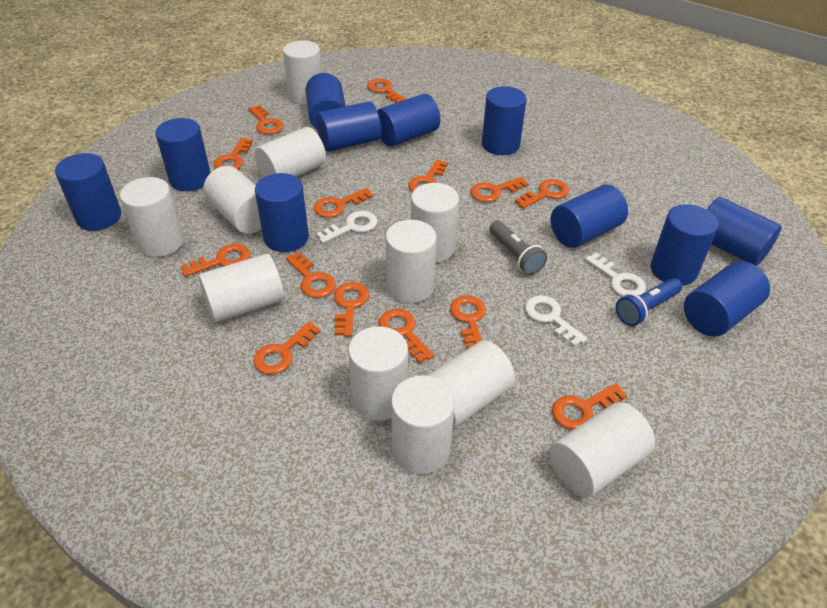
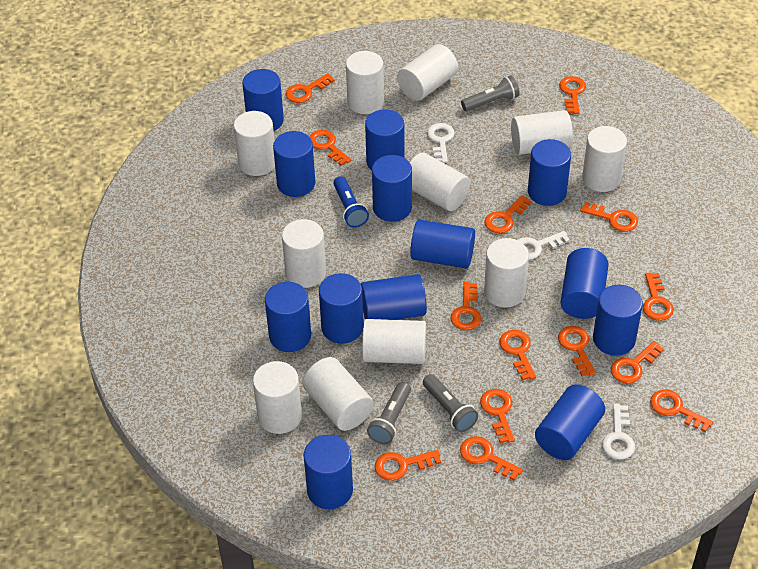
blue cylinder: 11 -> 13
grey flashlight: 1 -> 3

